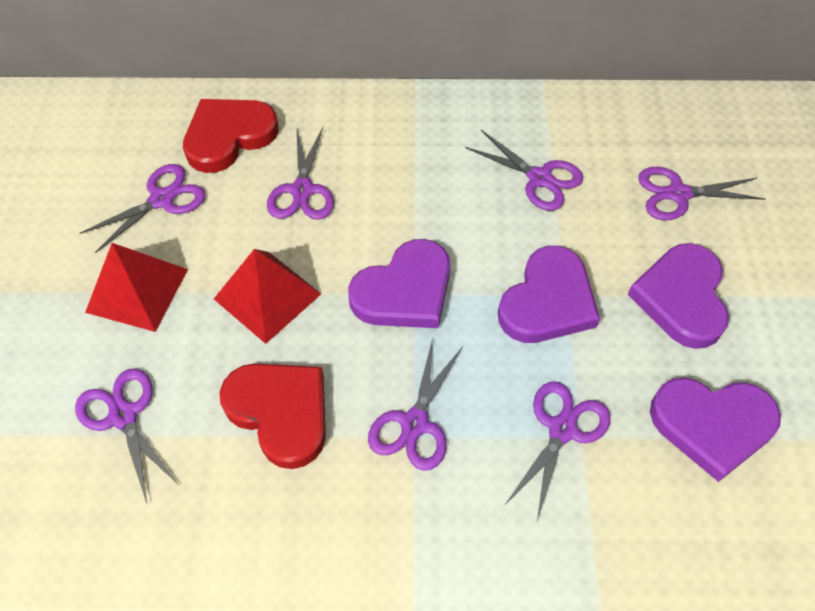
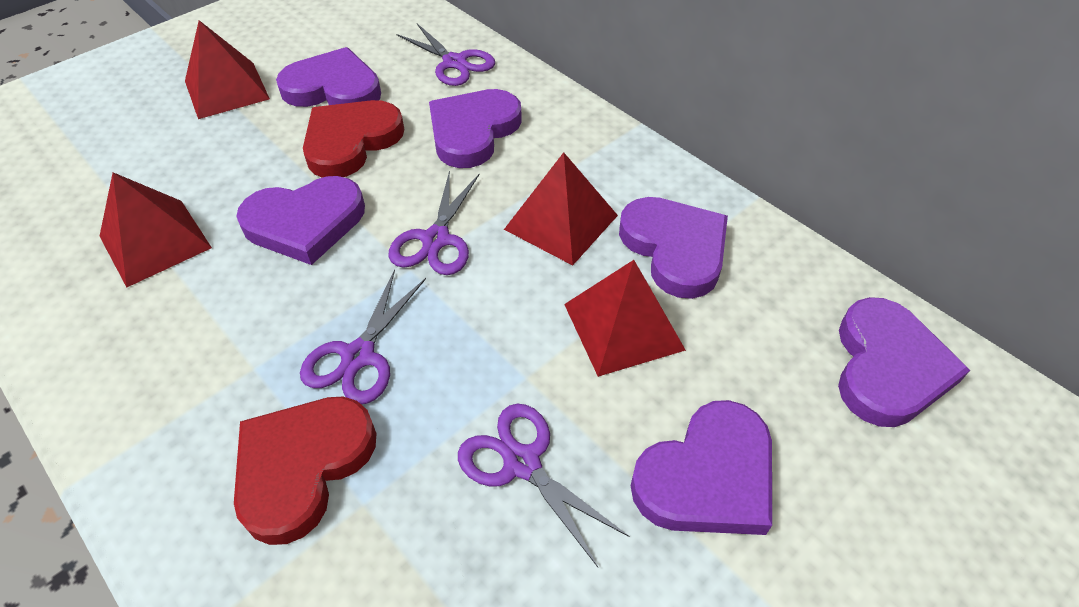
purple heart: 4 -> 6
purple scissors: 7 -> 4
red pyramid: 2 -> 4

